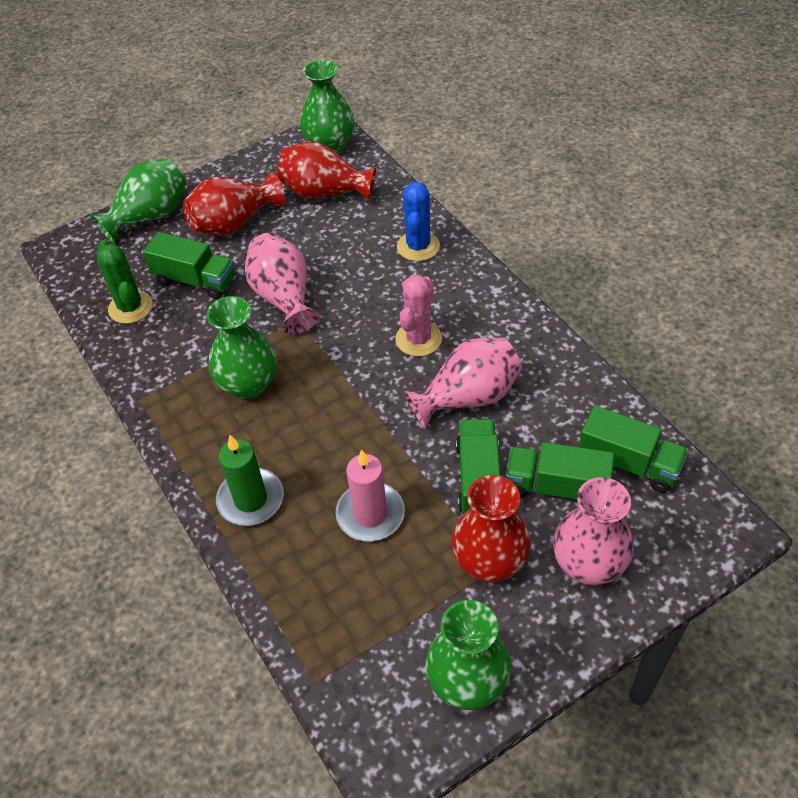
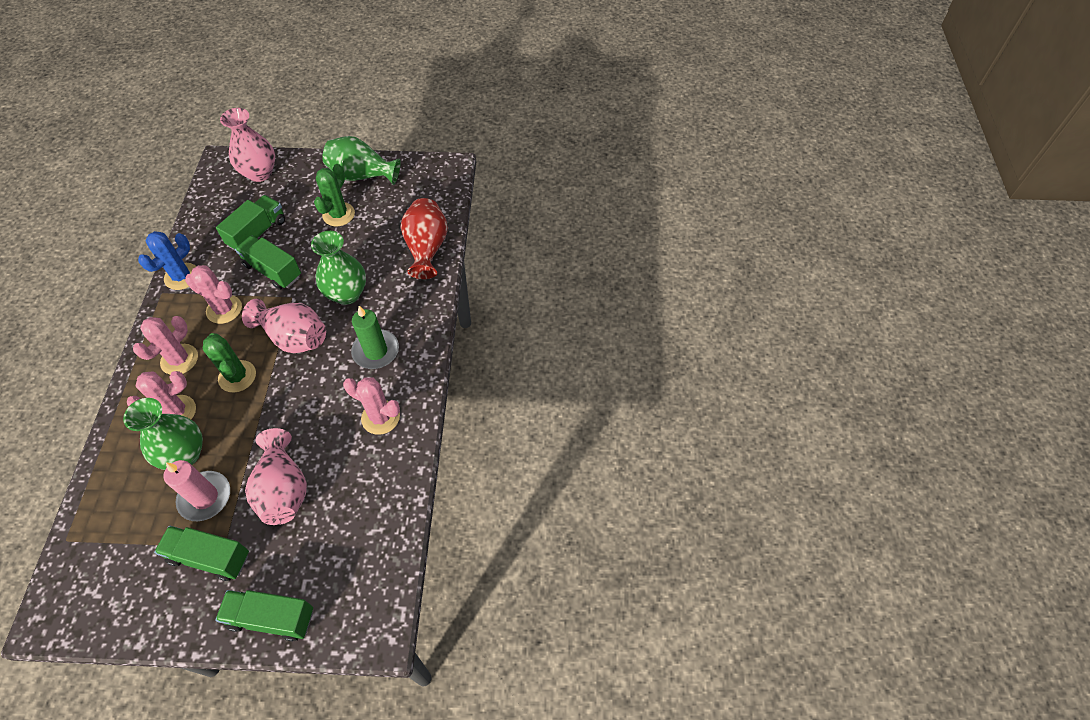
green cactus: 1 -> 2
green vase: 4 -> 3
pink cactus: 1 -> 4
red vase: 3 -> 1

